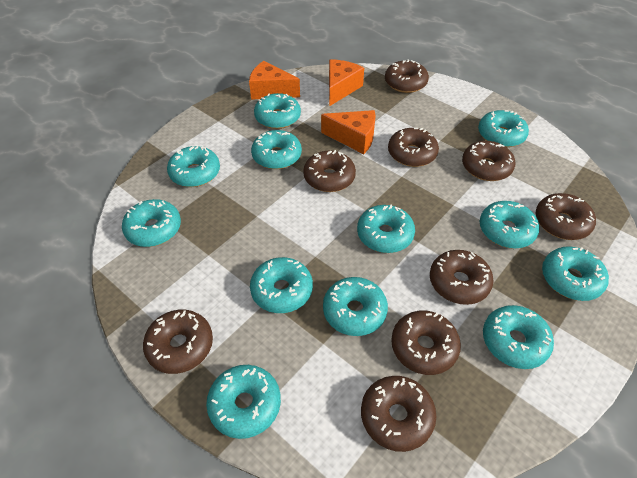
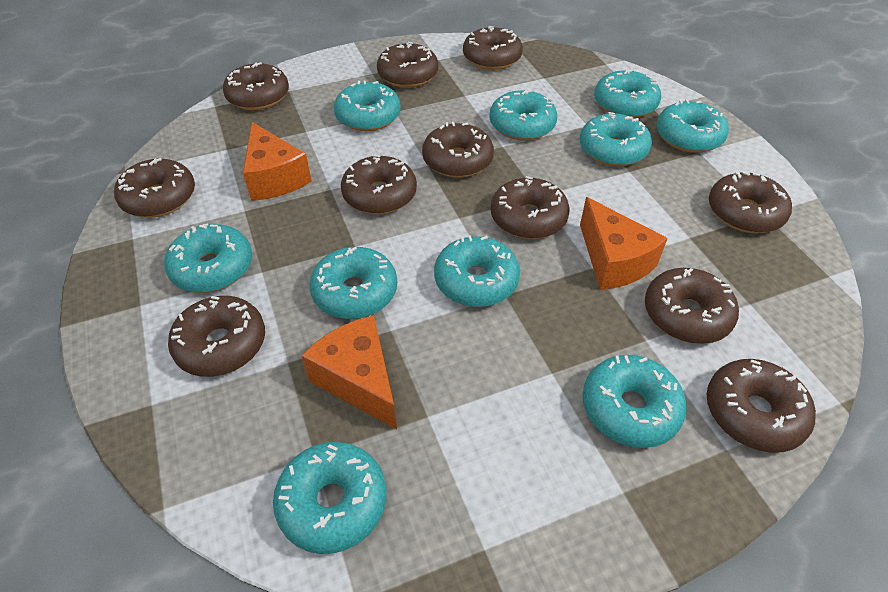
brown donut: 9 -> 11
turquoise donut: 12 -> 10

